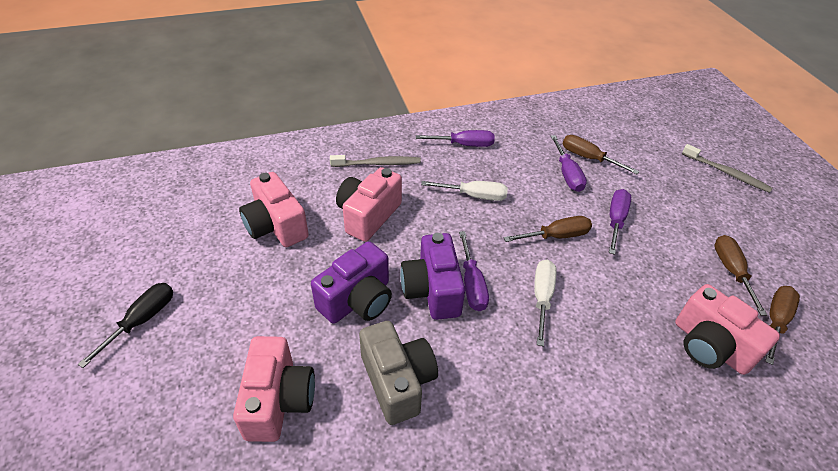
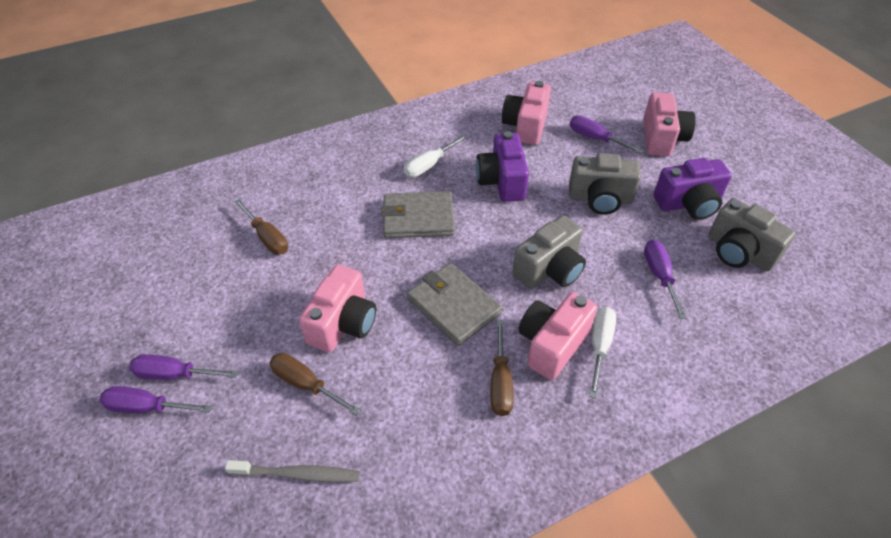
black screwdriver: 1 -> 0
brown screwdriver: 4 -> 3
grey camera: 1 -> 3
grey toothbrush: 2 -> 1
grey wallet: 0 -> 2

